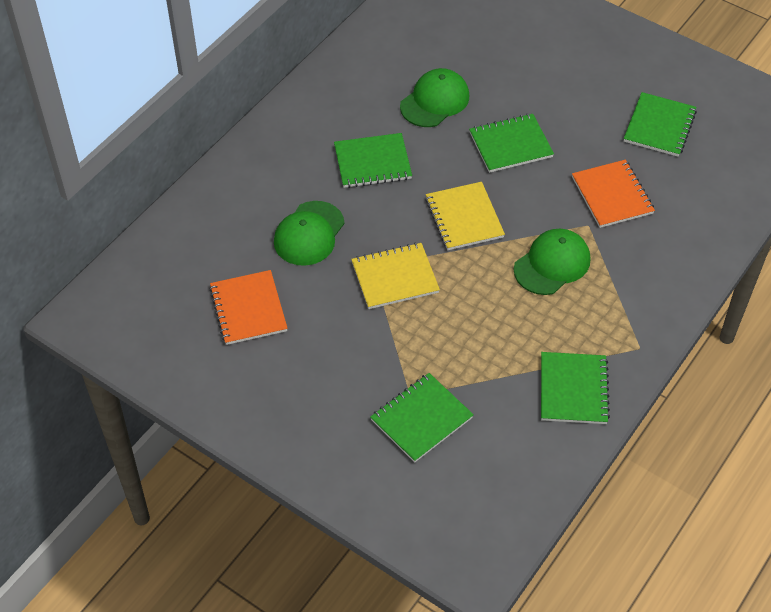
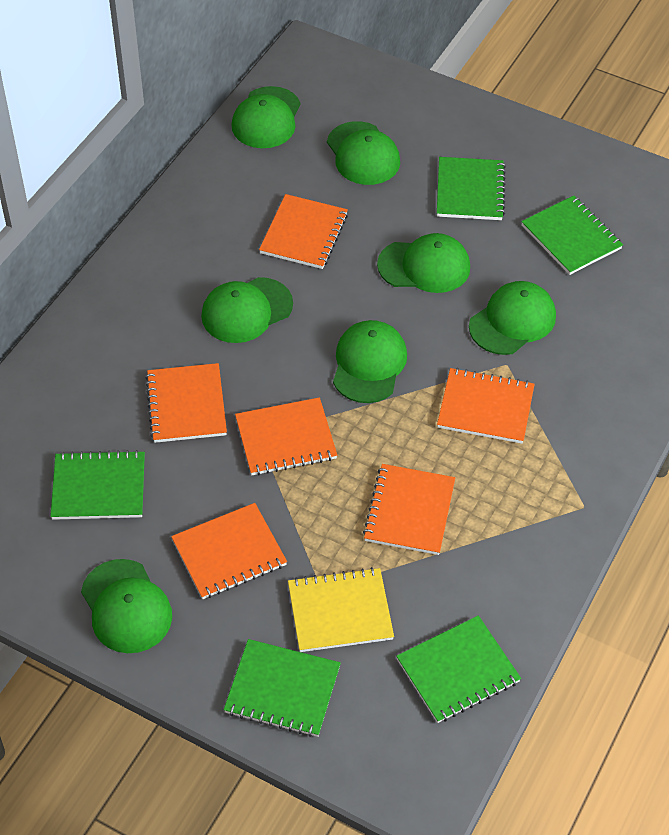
green cap: 3 -> 7
orange notebook: 2 -> 6
yellow notebook: 2 -> 1

